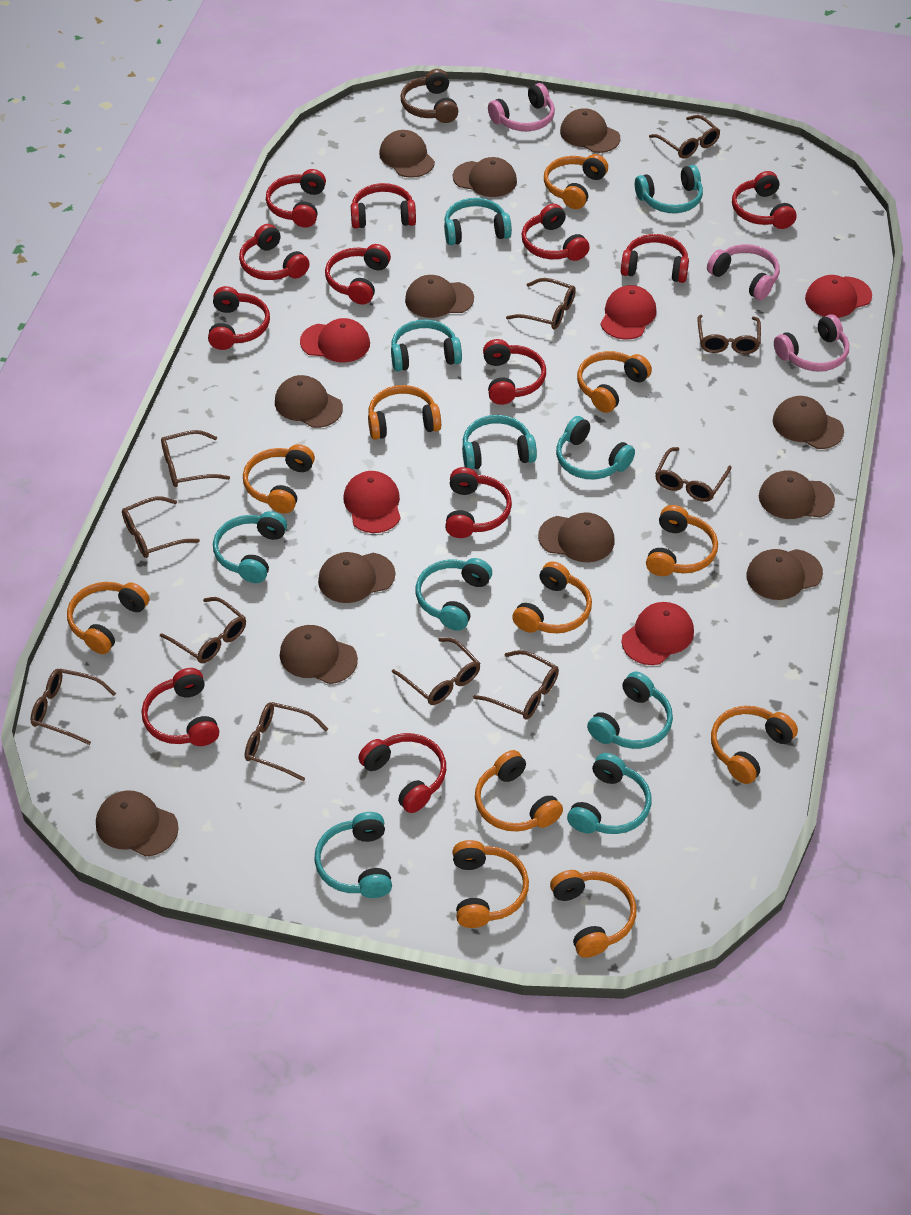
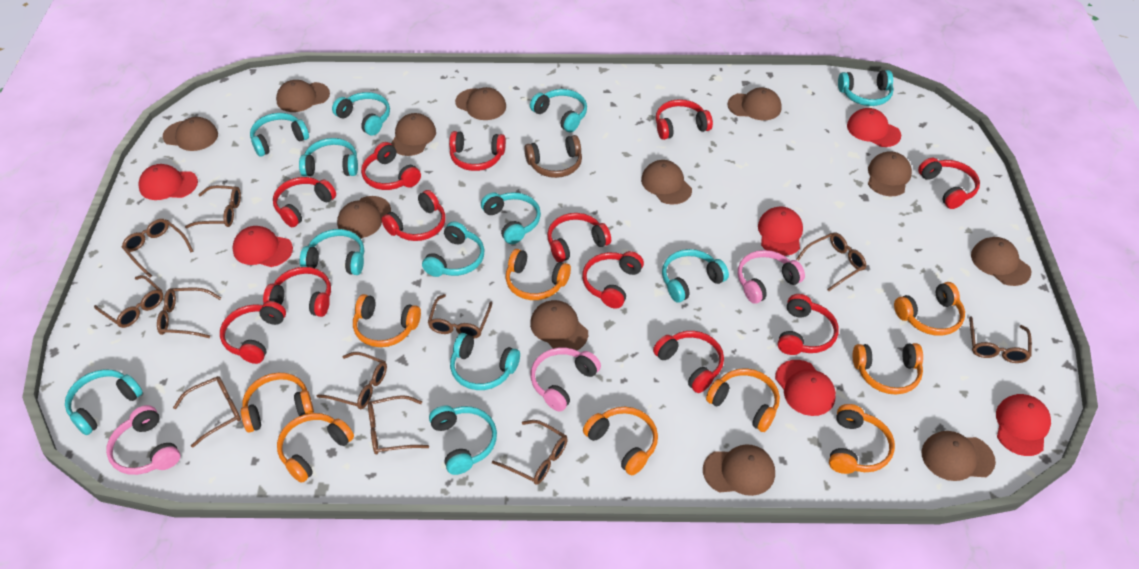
orange headphones: 11 -> 9
red cap: 5 -> 6
turquoise headphones: 10 -> 12

